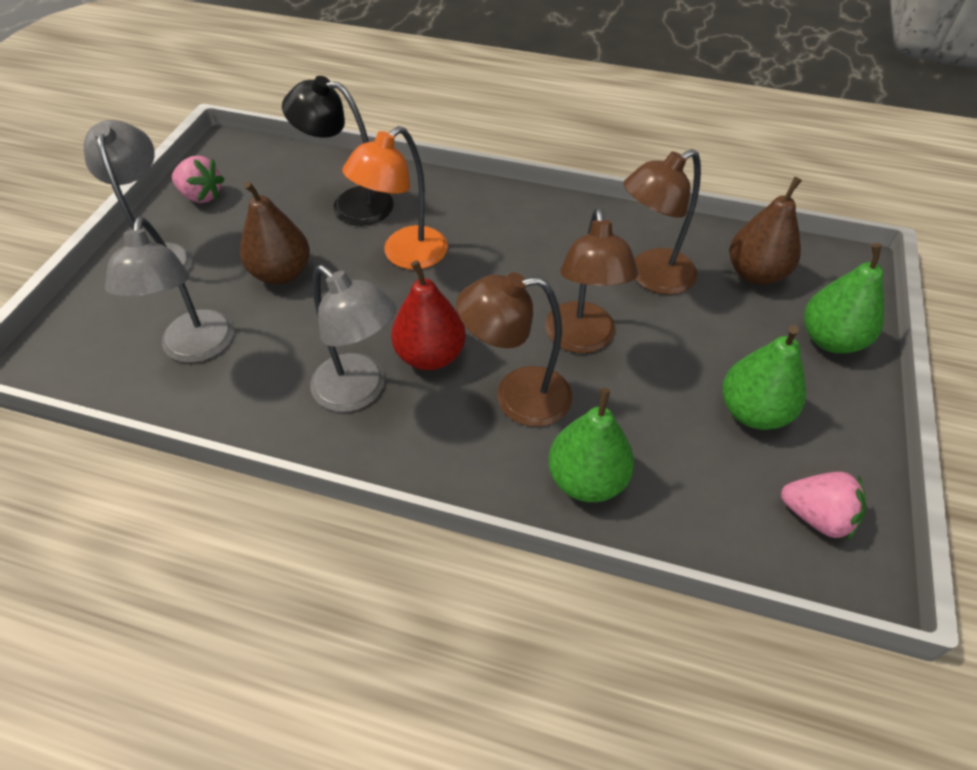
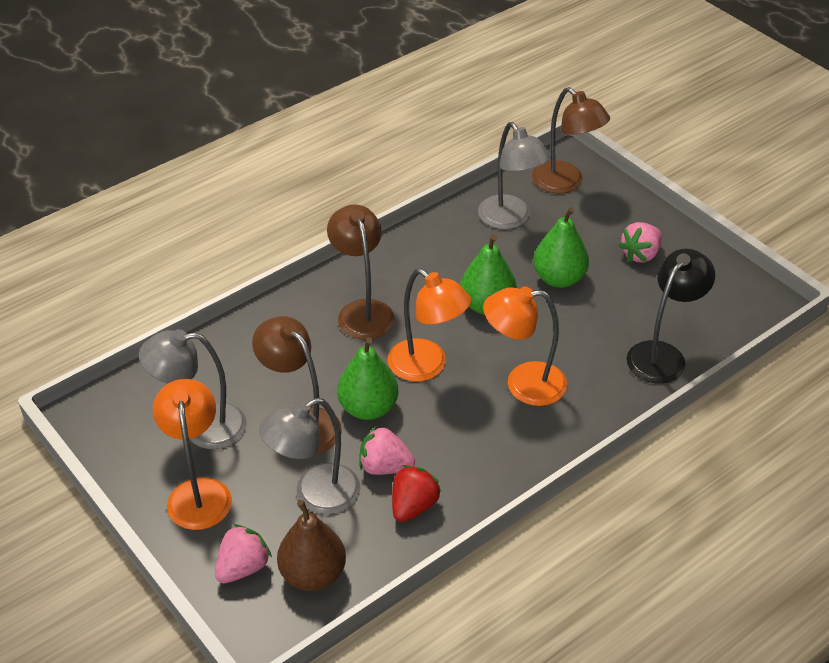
brown pear: 2 -> 1
orange lamp: 1 -> 3
pink strawberry: 2 -> 3
red pear: 1 -> 0
red strawberry: 0 -> 1

